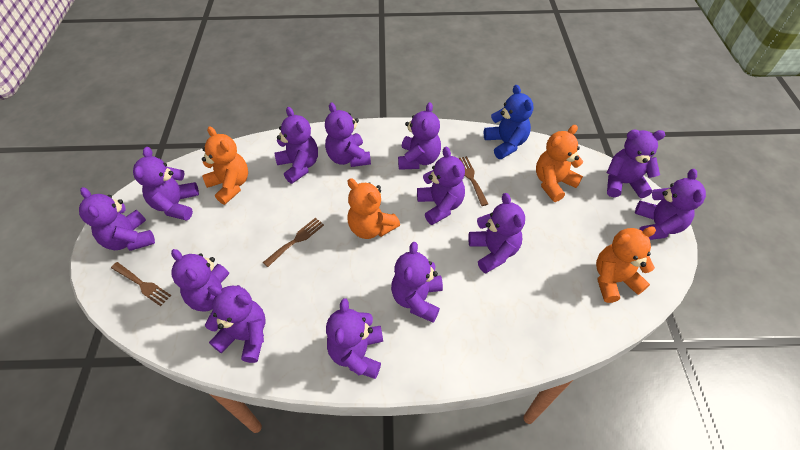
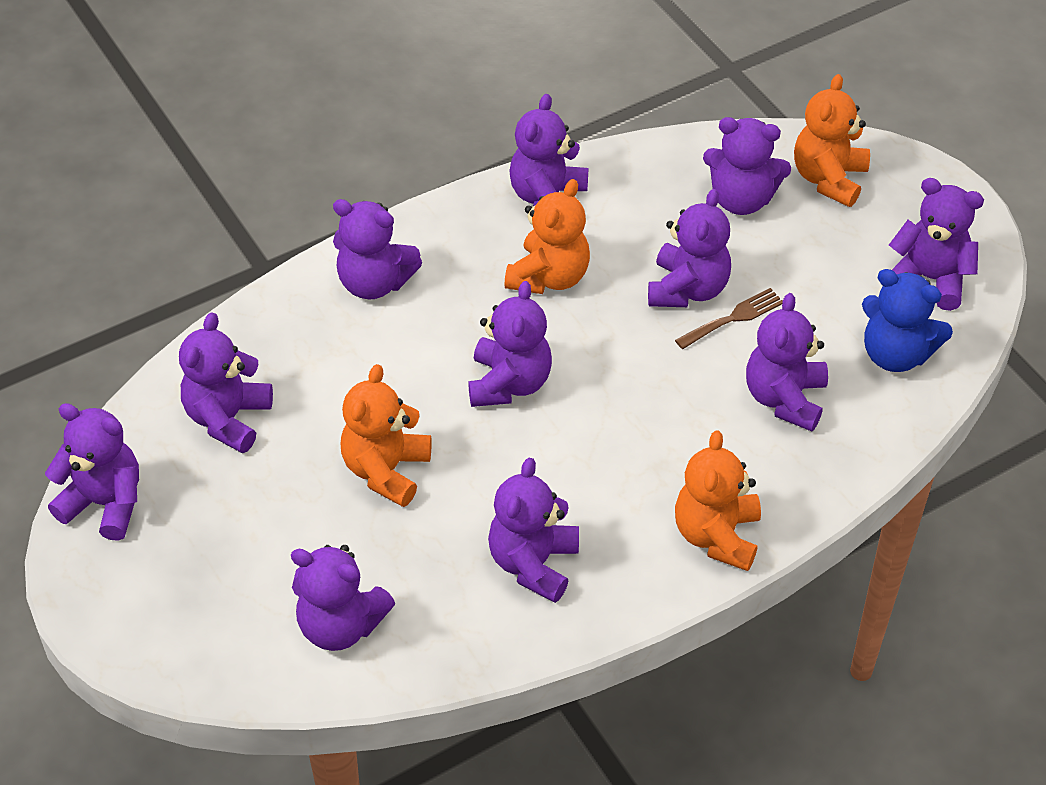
brown fork: 3 -> 1
purple teddy bear: 13 -> 11

